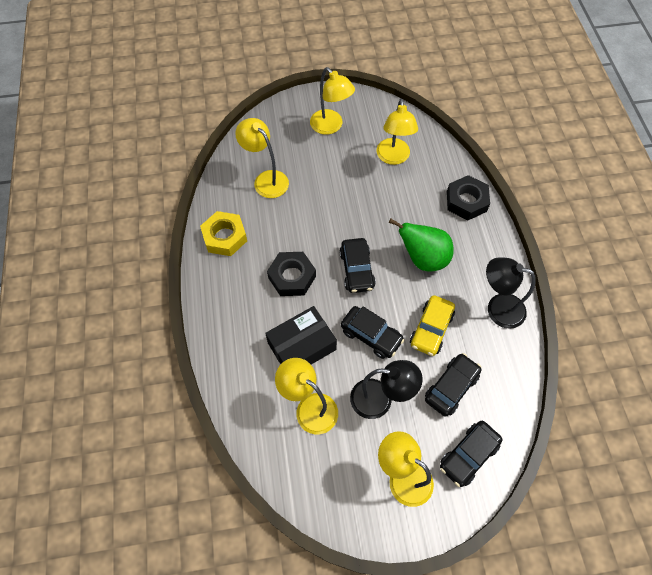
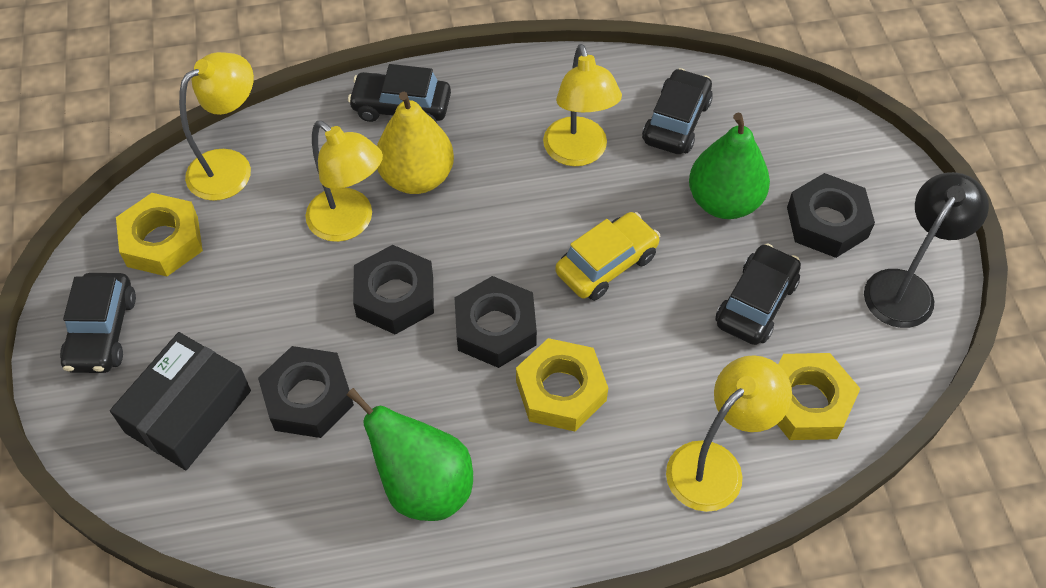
black lamp: 2 -> 1
black nut: 2 -> 4
green pear: 1 -> 2
yellow lamp: 5 -> 4
yellow nut: 1 -> 3
yellow pear: 0 -> 1

